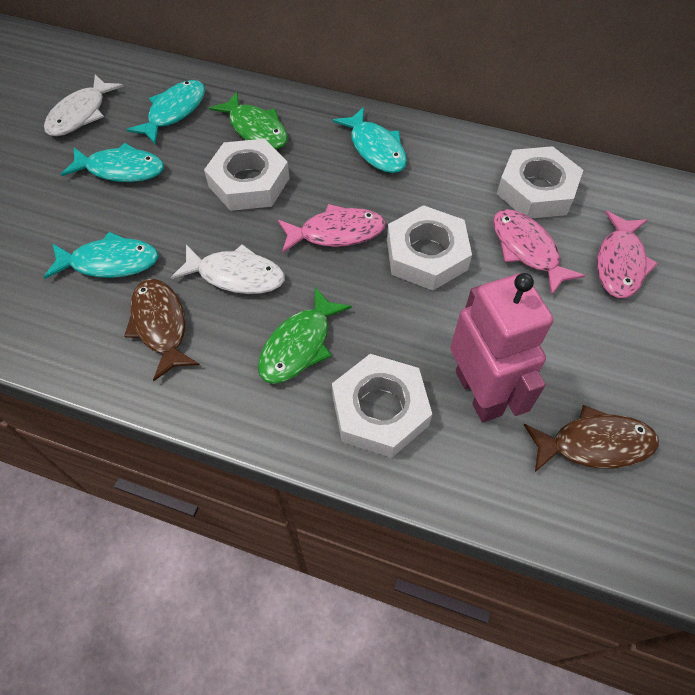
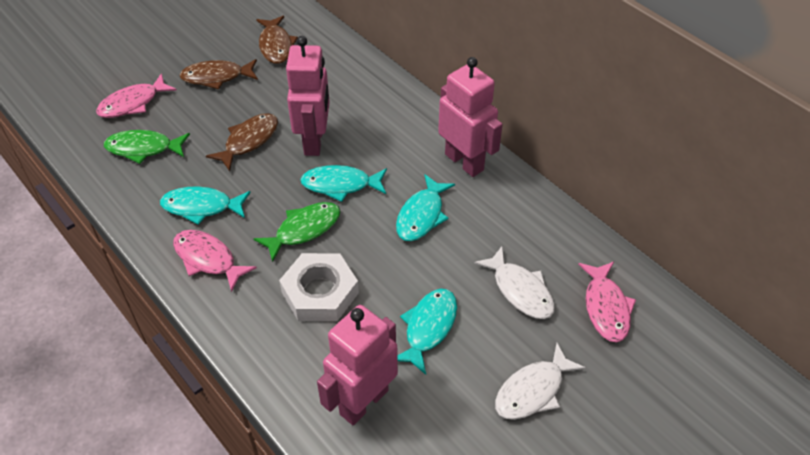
brown fish: 2 -> 3
pink robot: 1 -> 3
white nut: 4 -> 1

